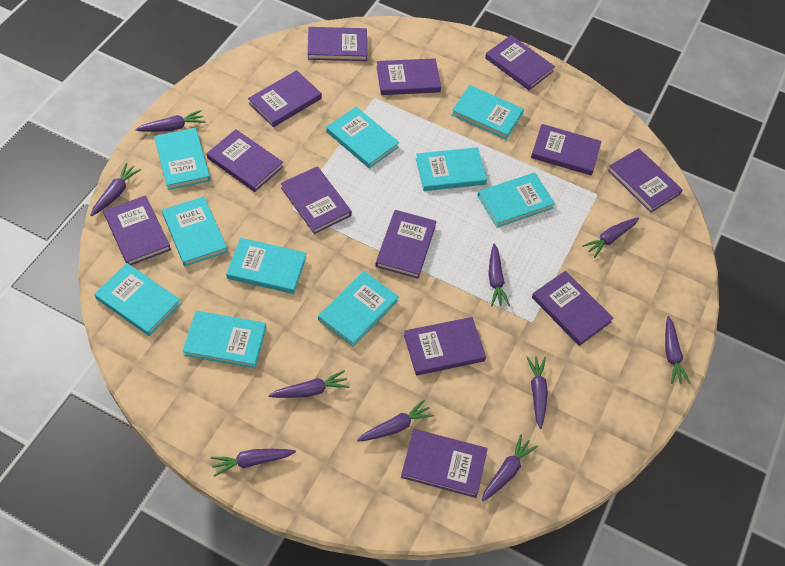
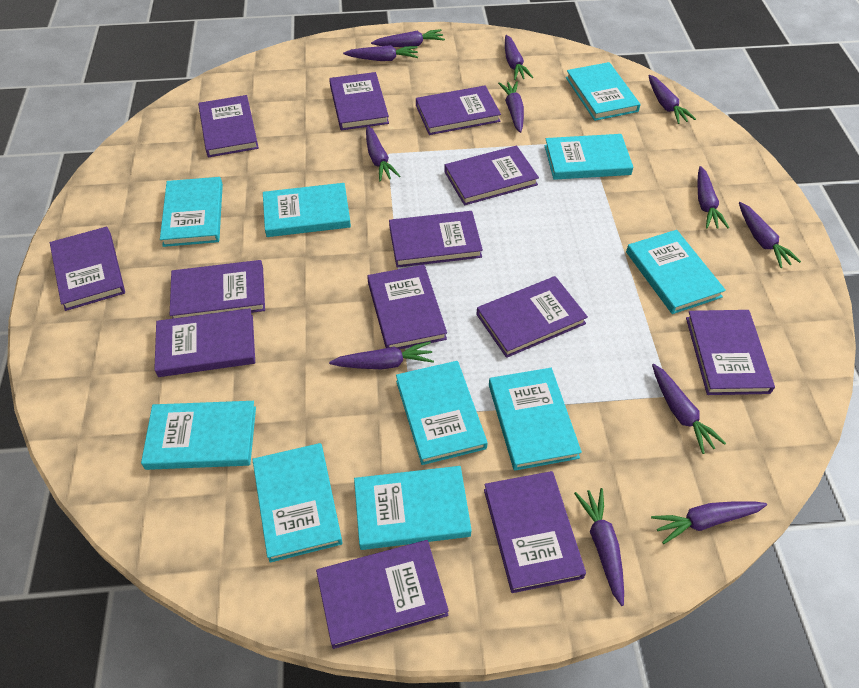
purple carrot: 10 -> 12

